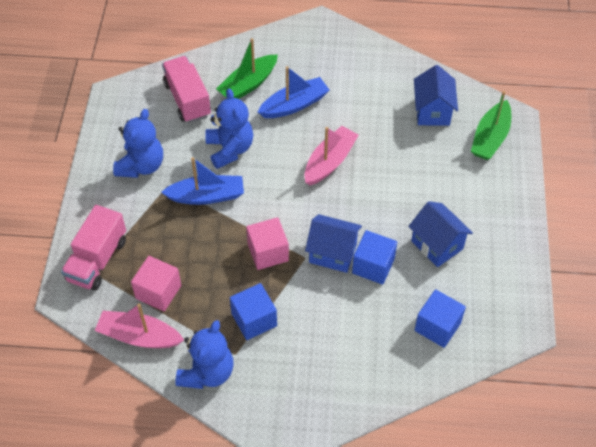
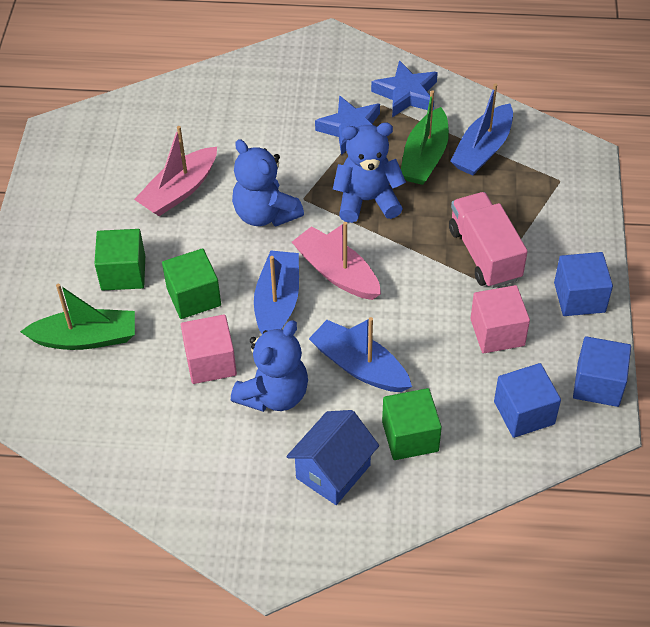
blue boat: 2 -> 3
blue house: 3 -> 1
blue star: 0 -> 2
green cube: 0 -> 3
pink truck: 2 -> 1

